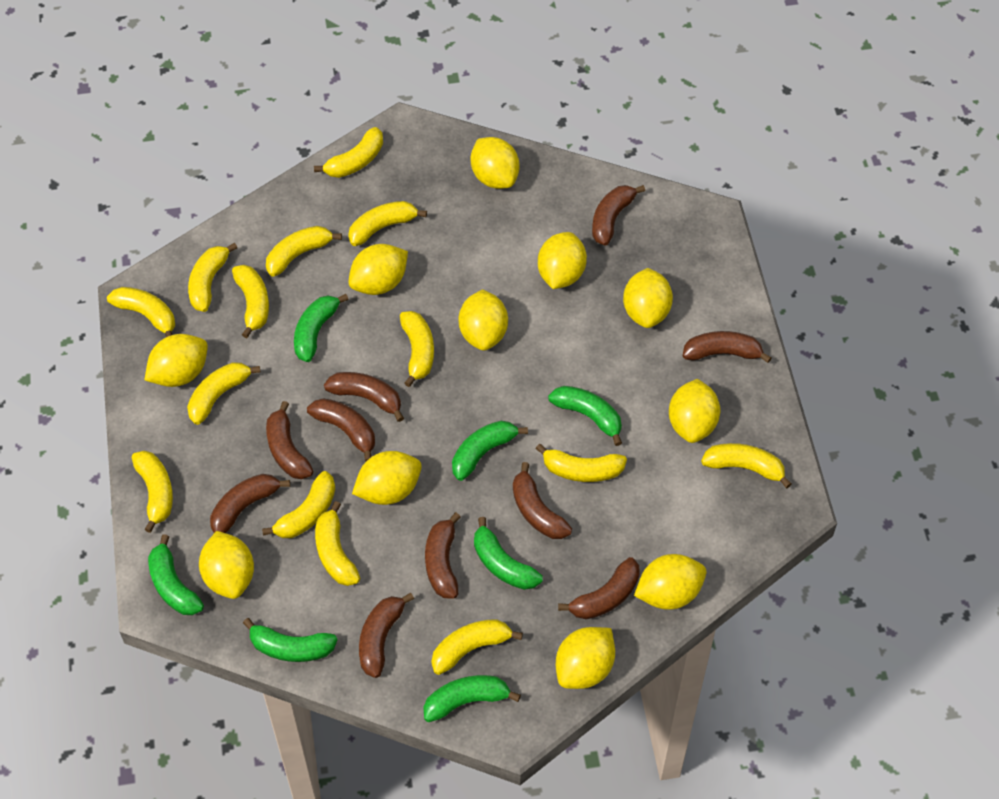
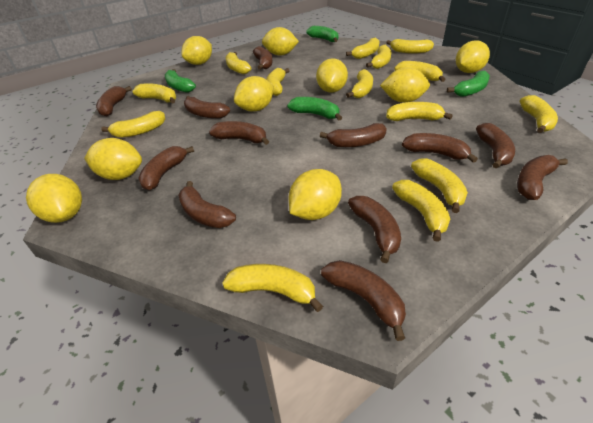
brown banana: 10 -> 12
green banana: 7 -> 4
yellow lemon: 11 -> 9

